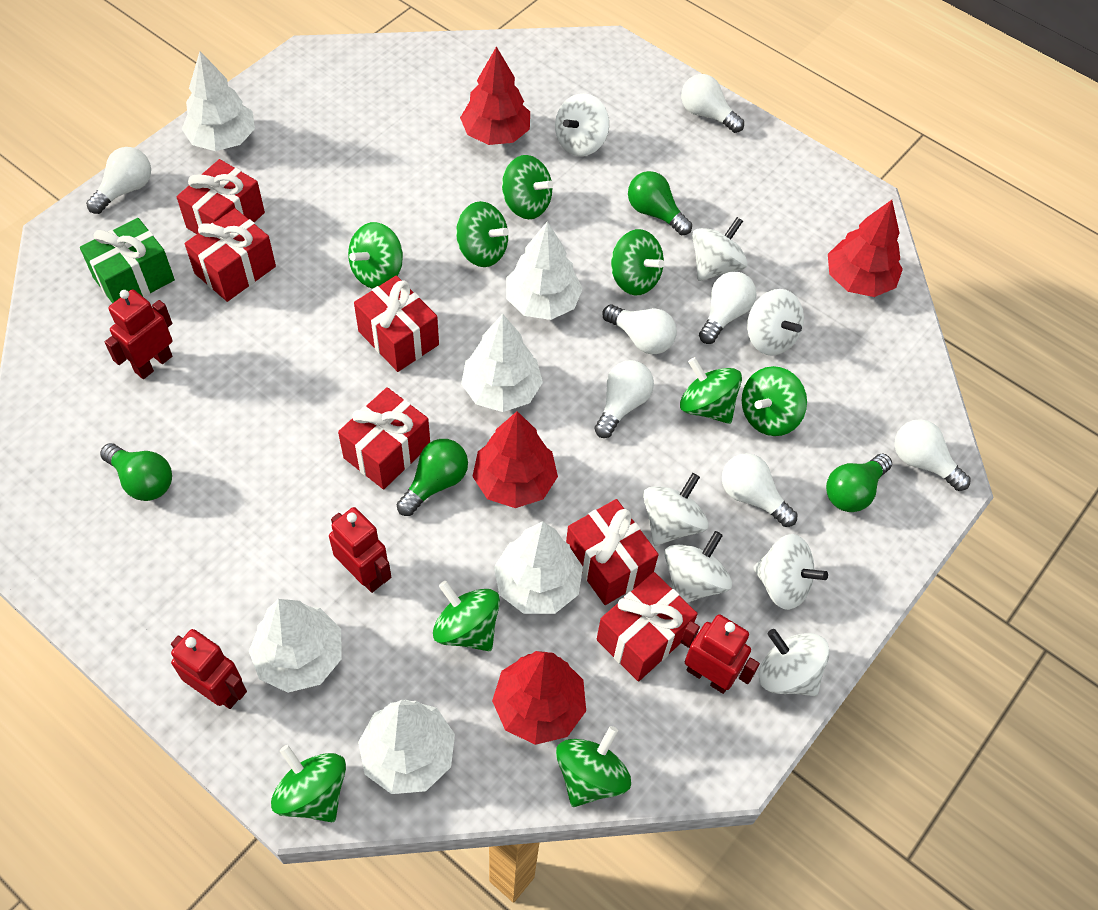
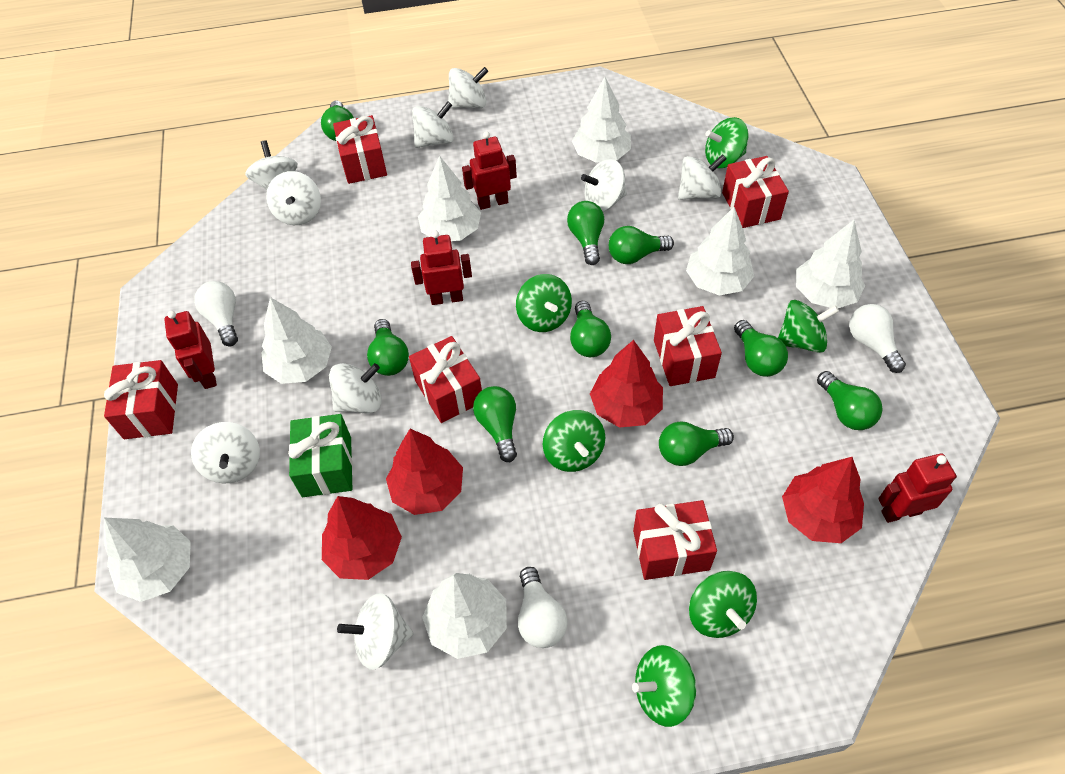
green light bulb: 4 -> 9
green spinning top: 9 -> 6
white light bulb: 7 -> 3
white spinning top: 7 -> 9
white tree: 6 -> 7

